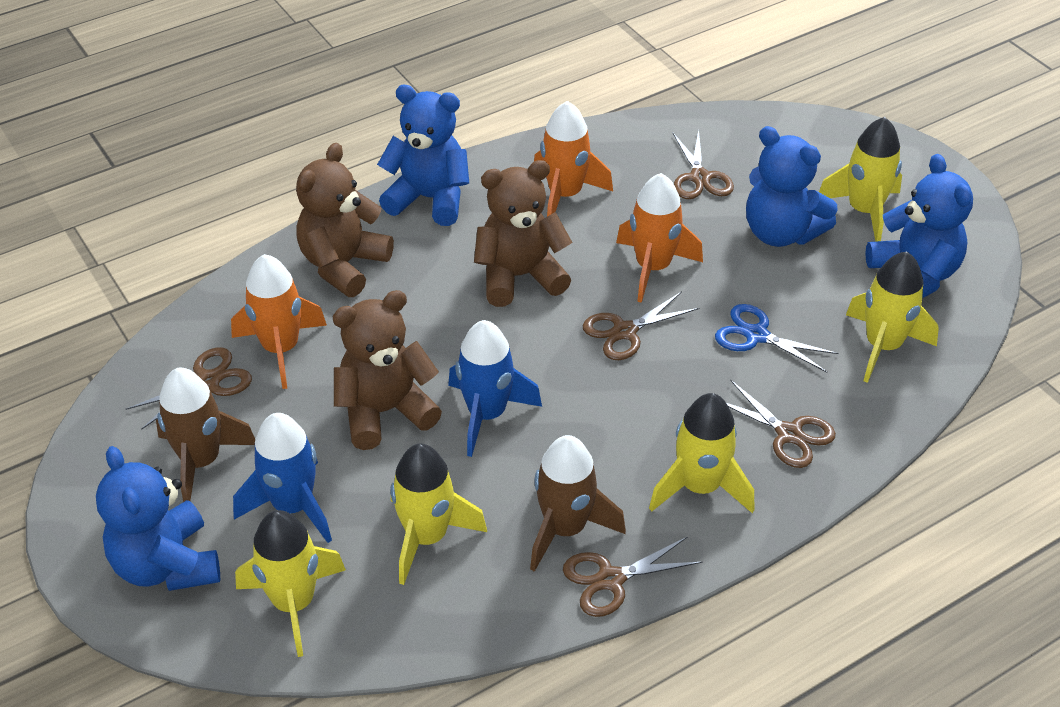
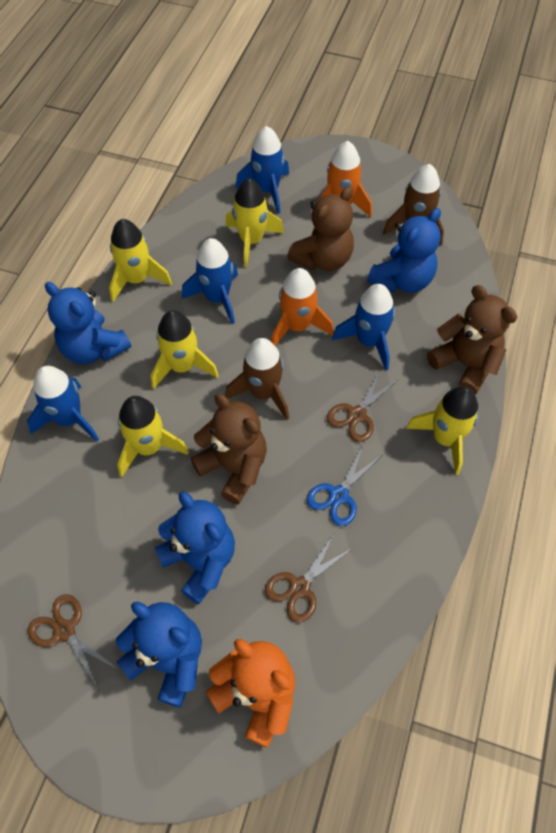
blue rocket: 2 -> 4
brown scissors: 5 -> 3
orange rocket: 3 -> 2
orange teddy bear: 0 -> 1

